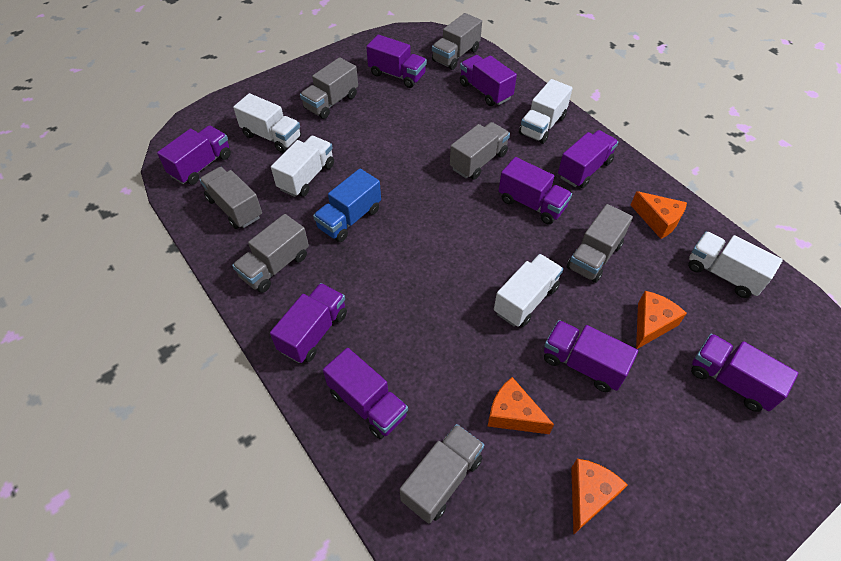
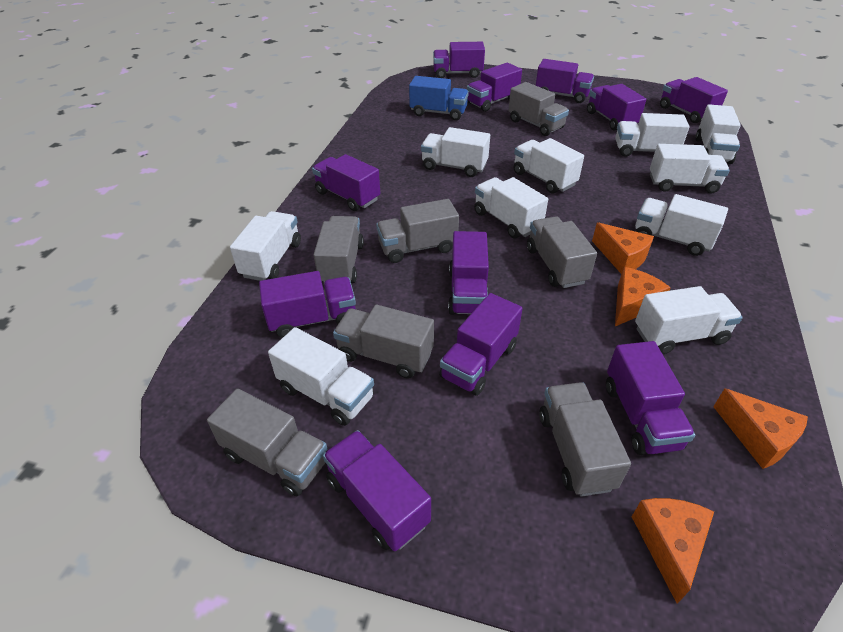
purple truck: 9 -> 11
white truck: 5 -> 10

